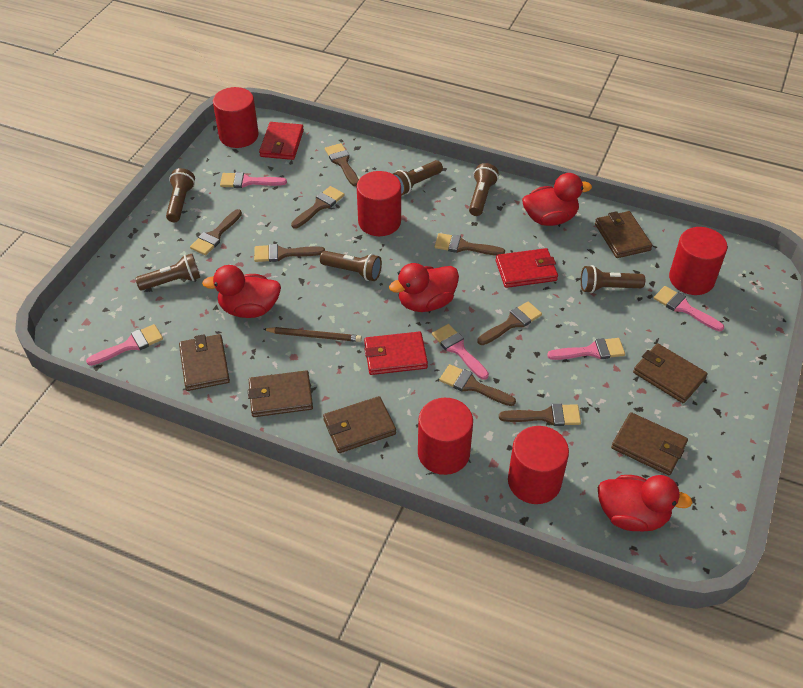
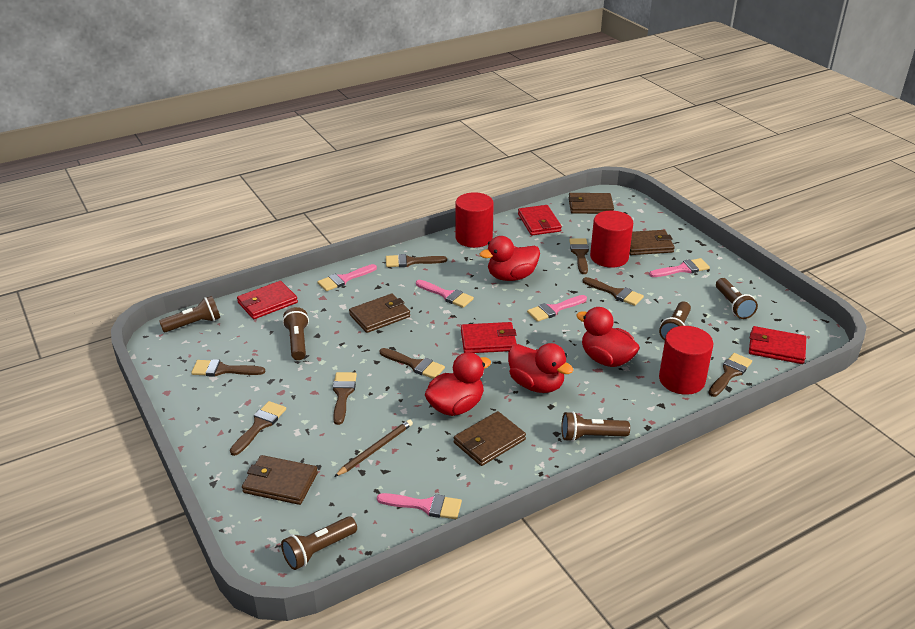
brown wallet: 6 -> 5
red cylinder: 5 -> 3
red wallet: 3 -> 4

